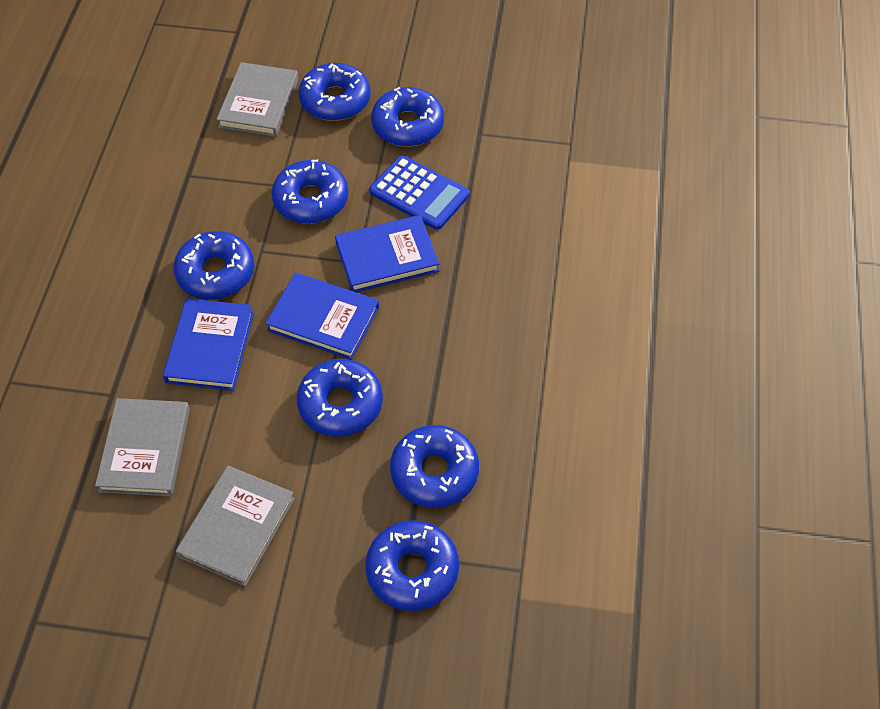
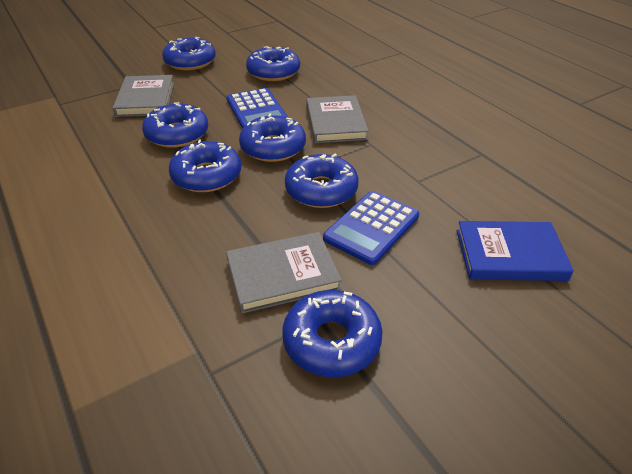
blue book: 3 -> 1
blue calculator: 1 -> 2

